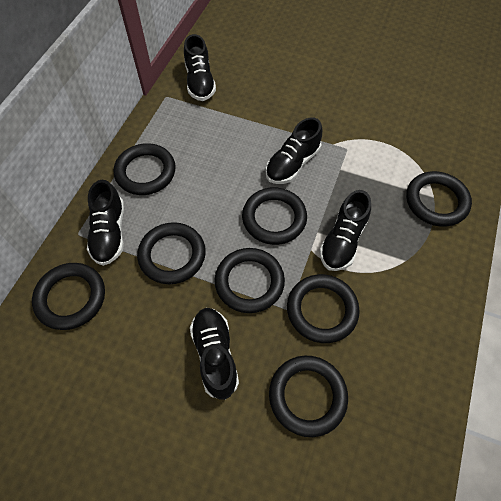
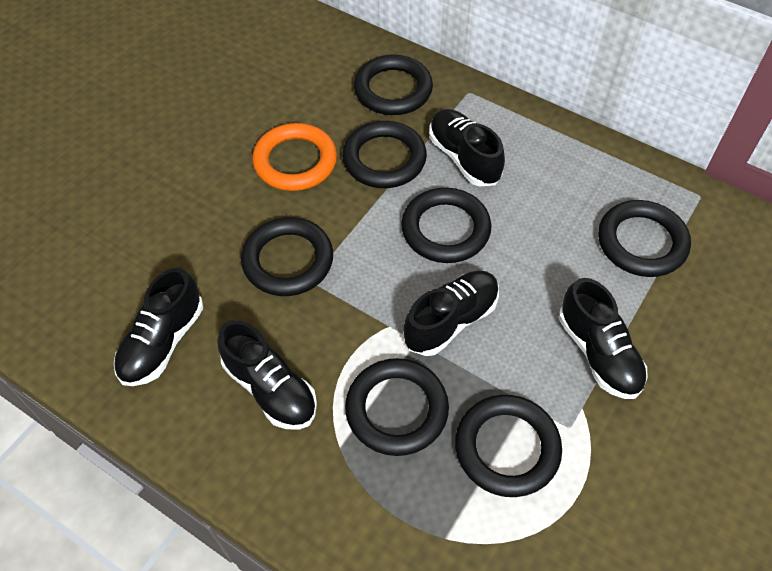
black ring: 8 -> 7
orange ring: 0 -> 1

